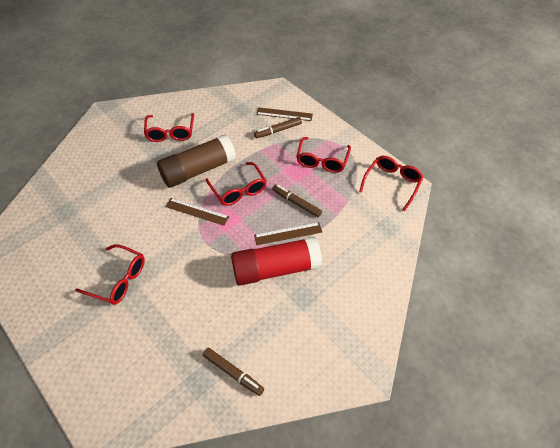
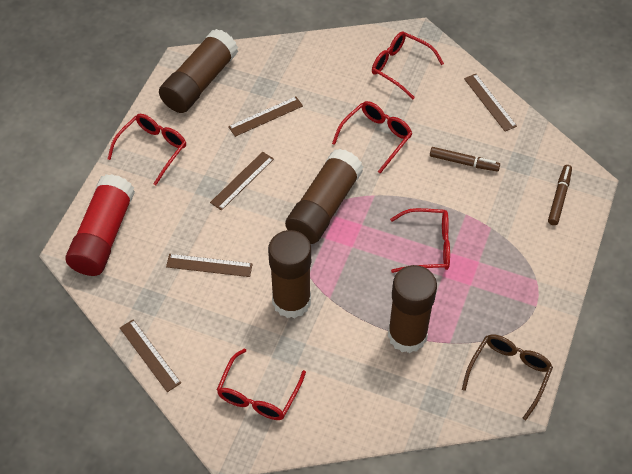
brown glasses: 0 -> 1
brown glue stick: 1 -> 4
brown marker: 3 -> 2
brown ruler: 3 -> 5

